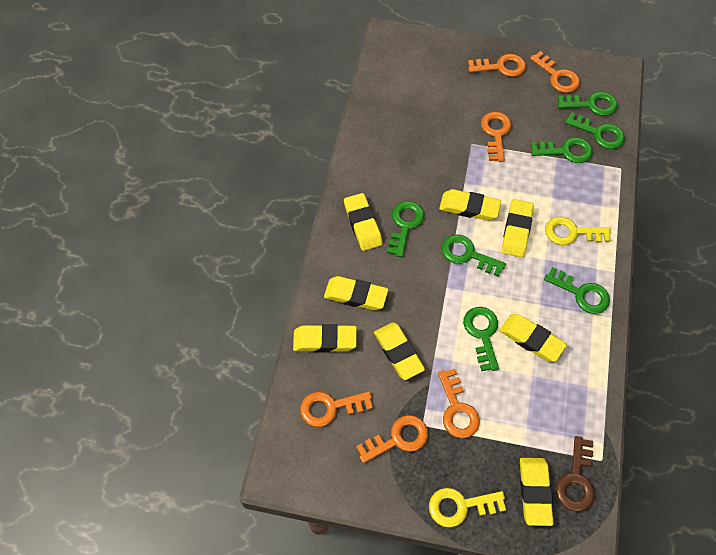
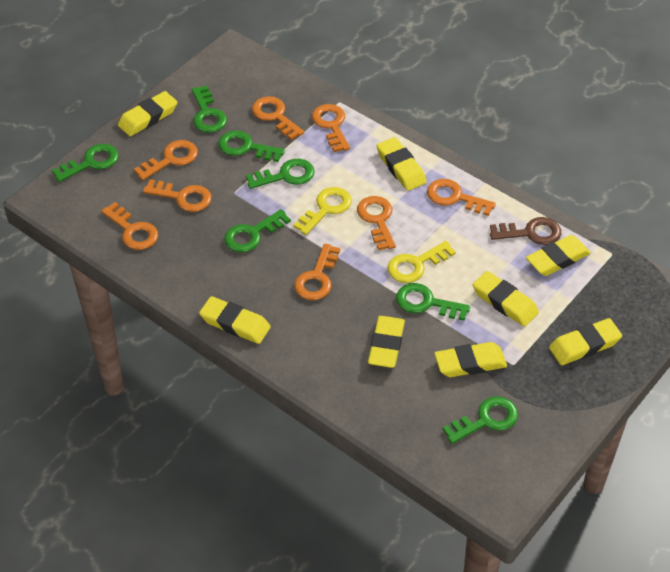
orange key: 6 -> 8

